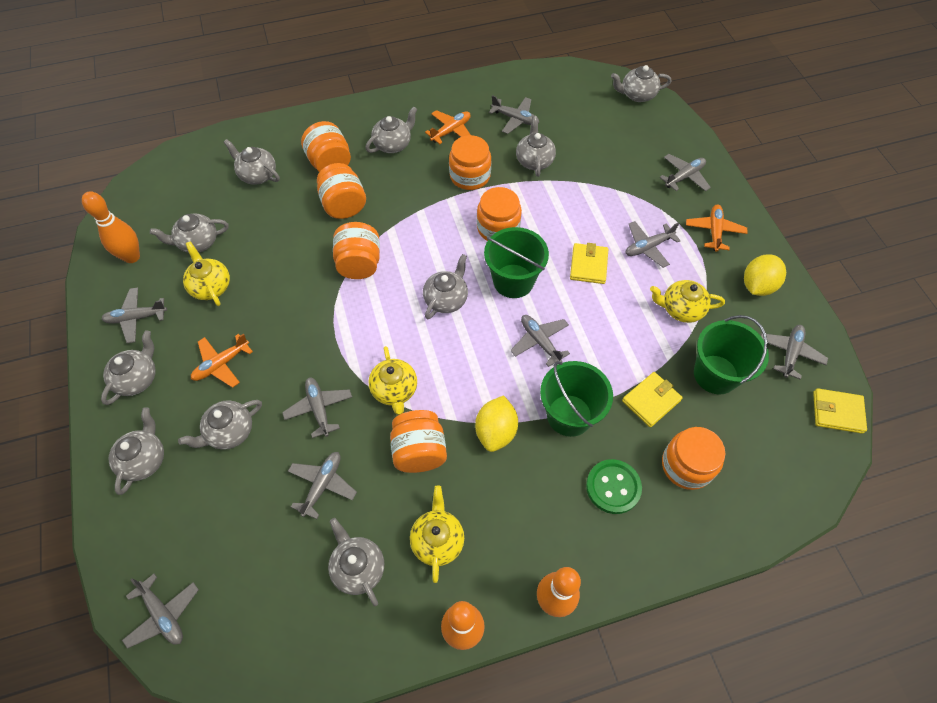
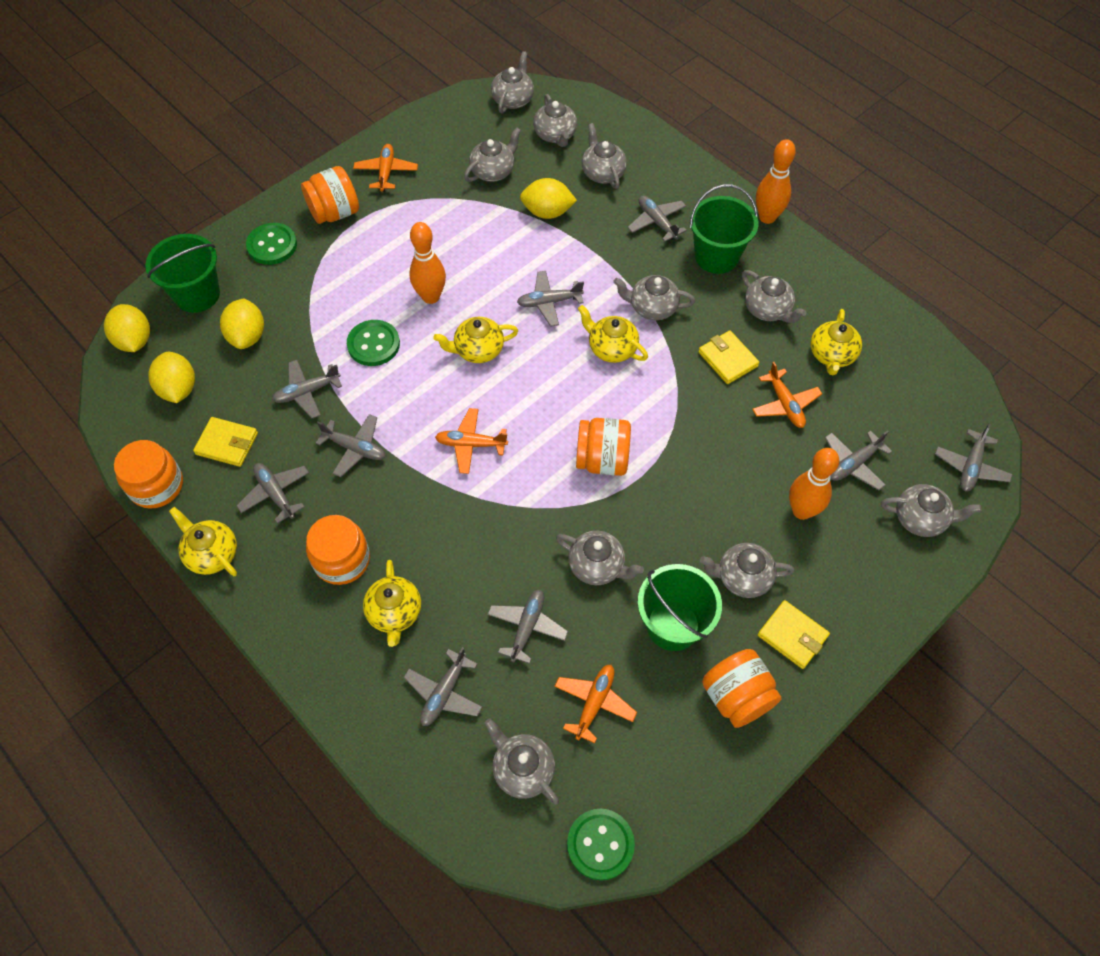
green button: 1 -> 3
orange jar: 7 -> 5
orange plane: 3 -> 4
yellow lemon: 2 -> 4
yellow teapot: 4 -> 5

